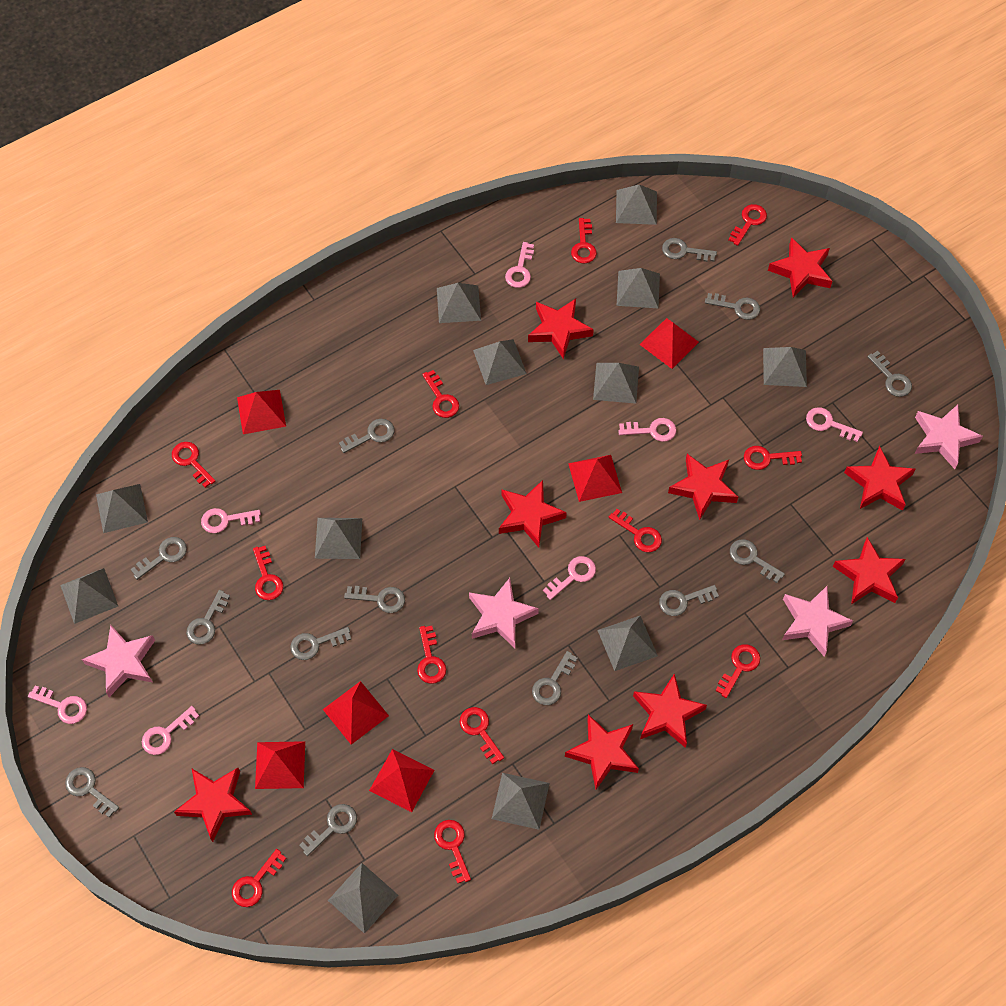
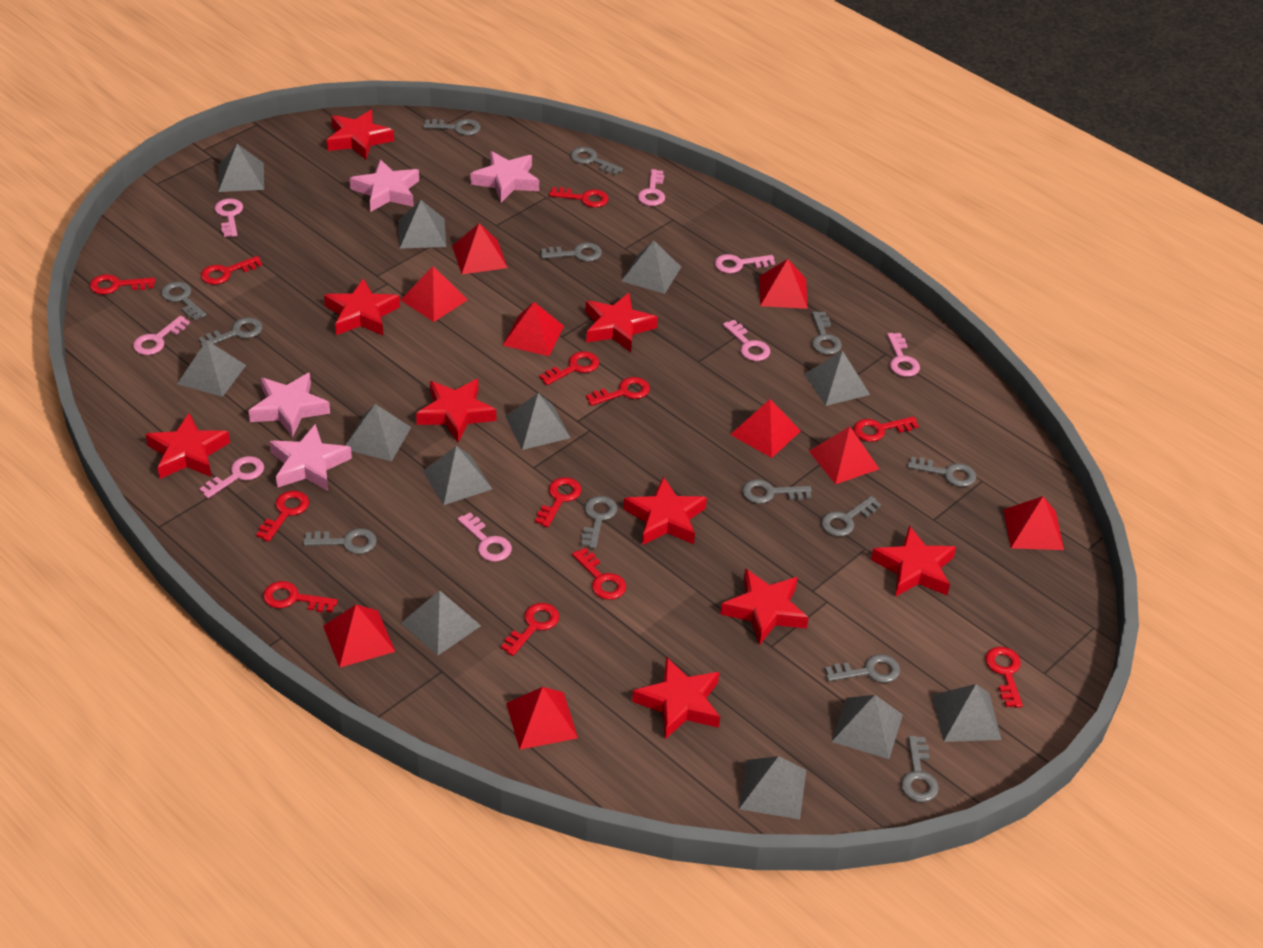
pink key: 7 -> 8
red pyramid: 6 -> 9

